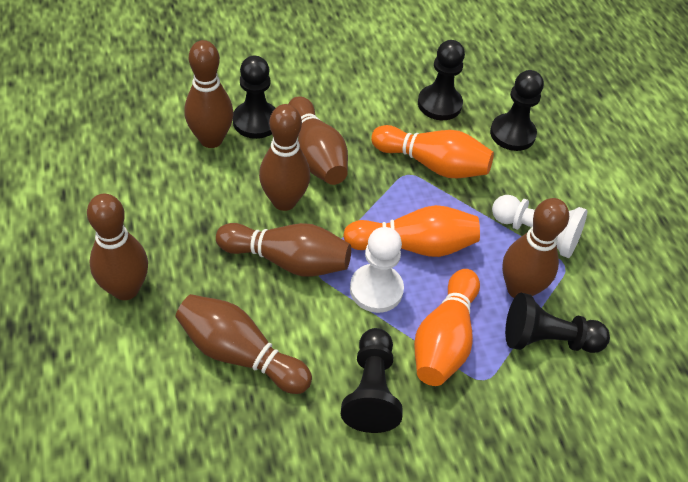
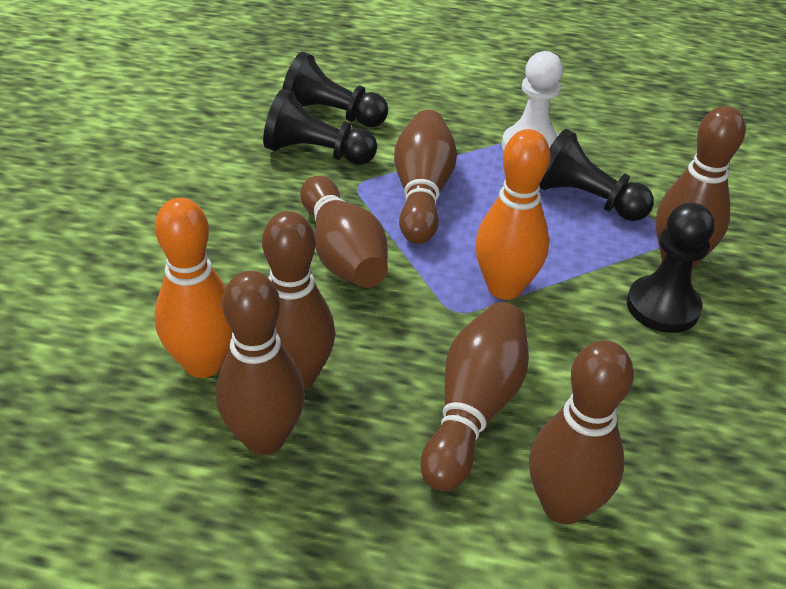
black pawn: 5 -> 4
orange bowling pin: 3 -> 2
white pawn: 2 -> 1

